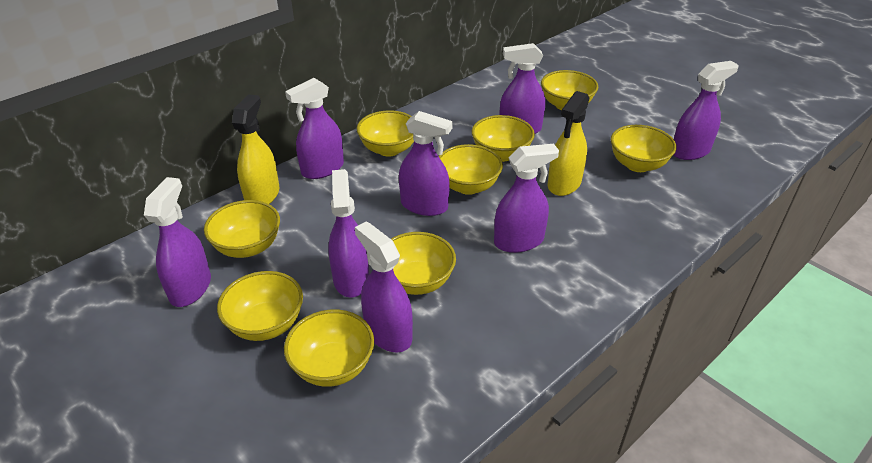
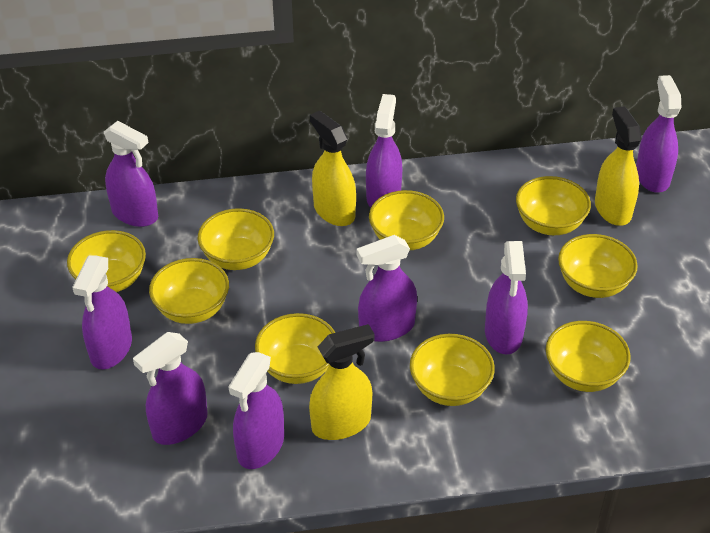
yellow spray bottle: 2 -> 3

